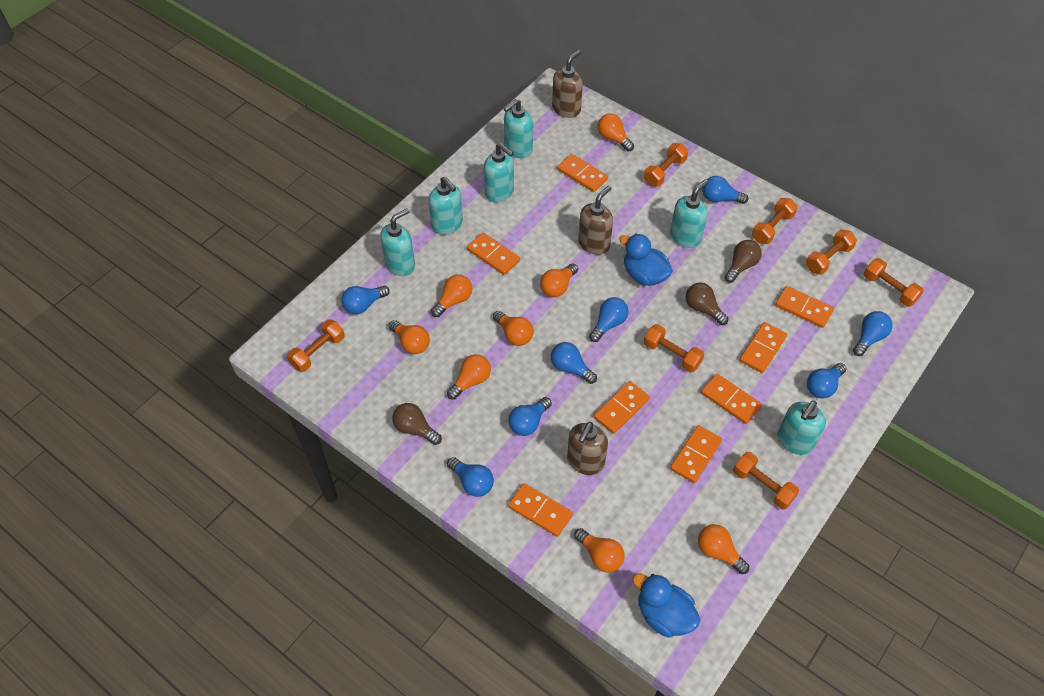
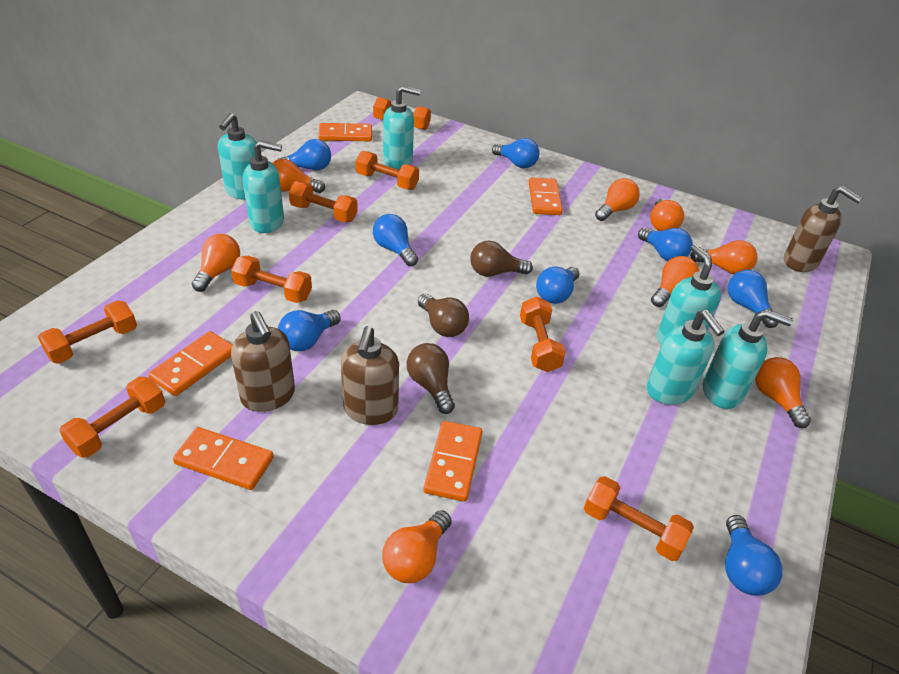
blue duck: 2 -> 0
orange domino: 8 -> 5
orange dumbbell: 7 -> 8

